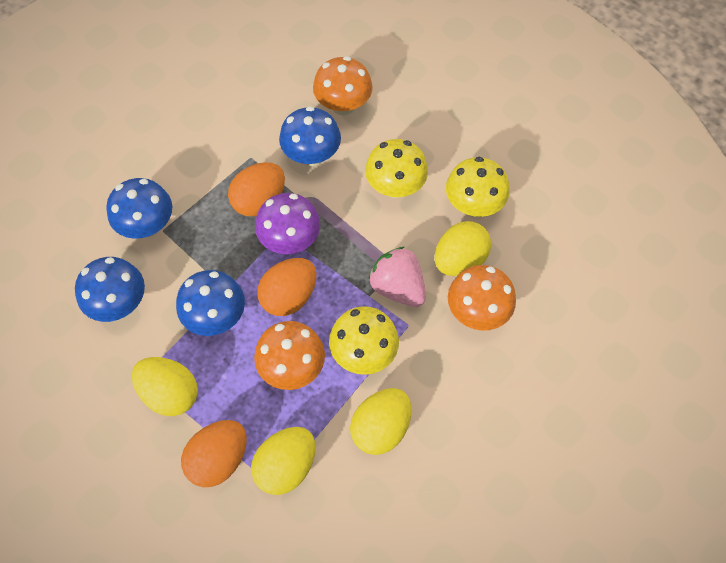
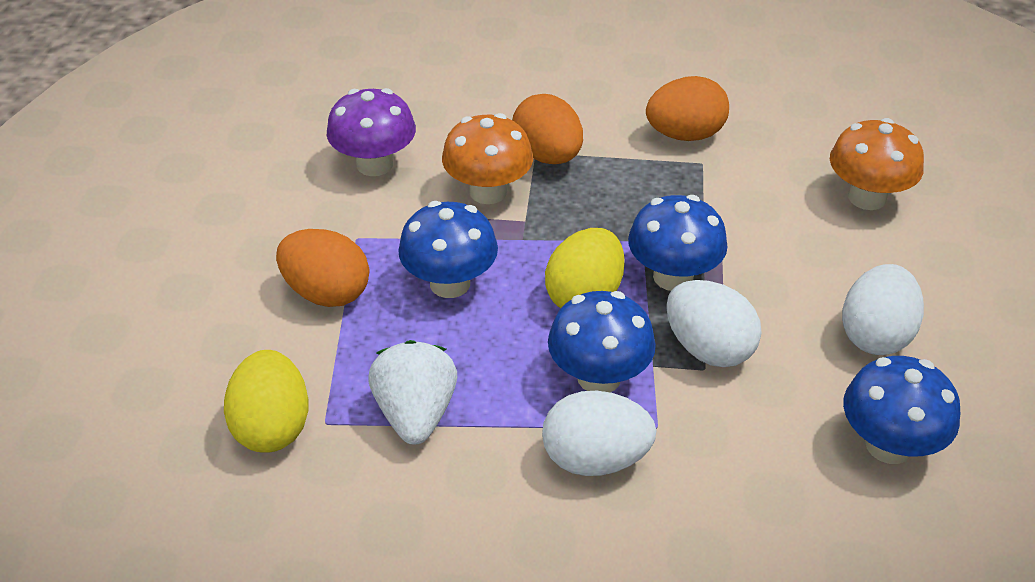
orange mushroom: 3 -> 2
pink strawberry: 1 -> 0
white egg: 0 -> 3
white strawberry: 0 -> 1
yellow egg: 4 -> 2
yellow mushroom: 3 -> 0

